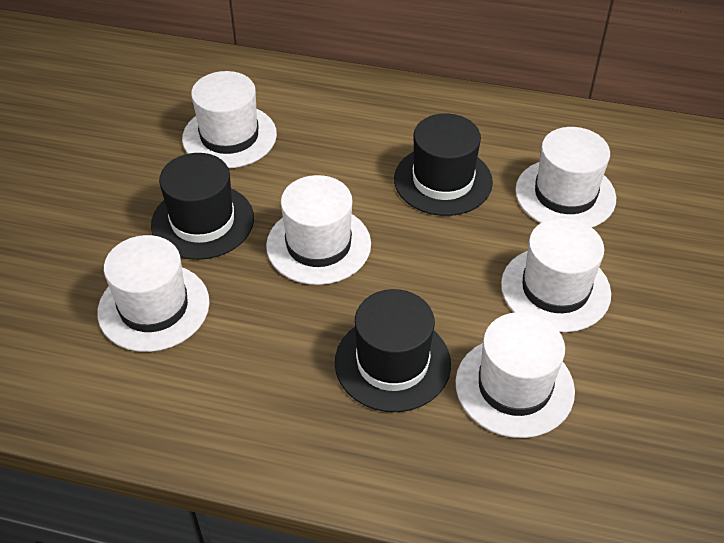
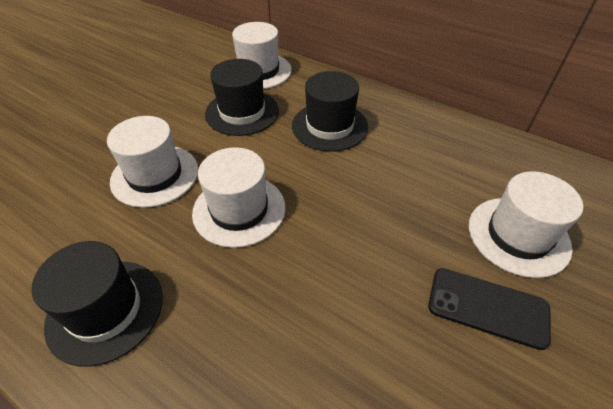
black phone: 0 -> 1
white hat: 6 -> 4

